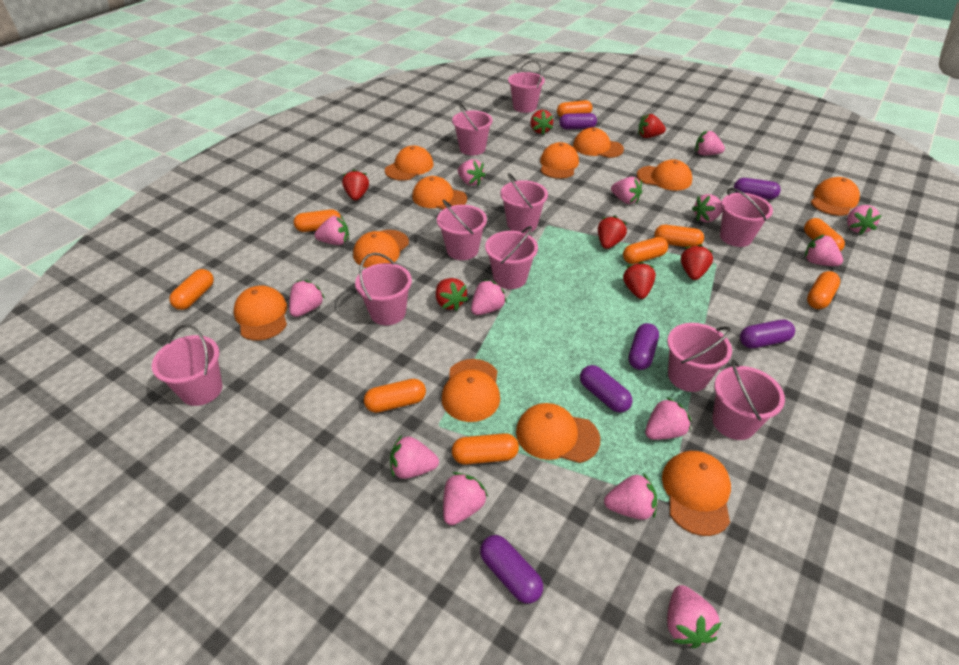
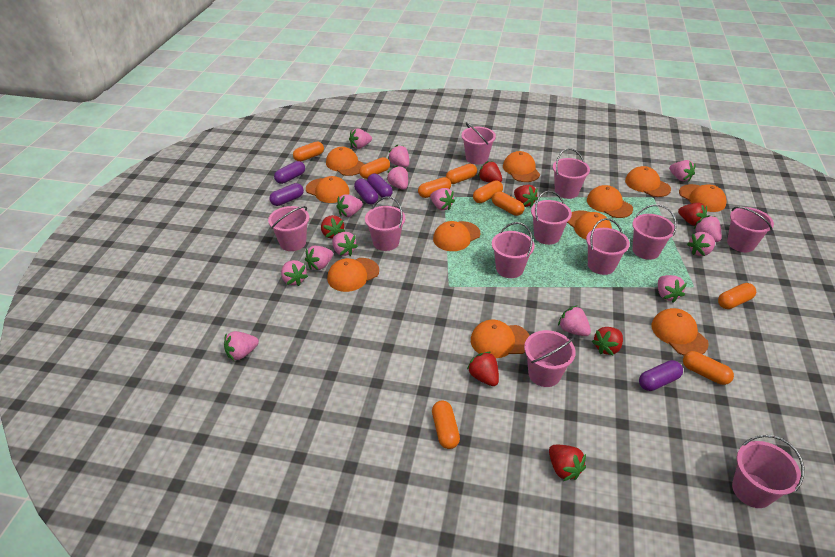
pink bucket: 10 -> 11
purple capsule: 6 -> 5

